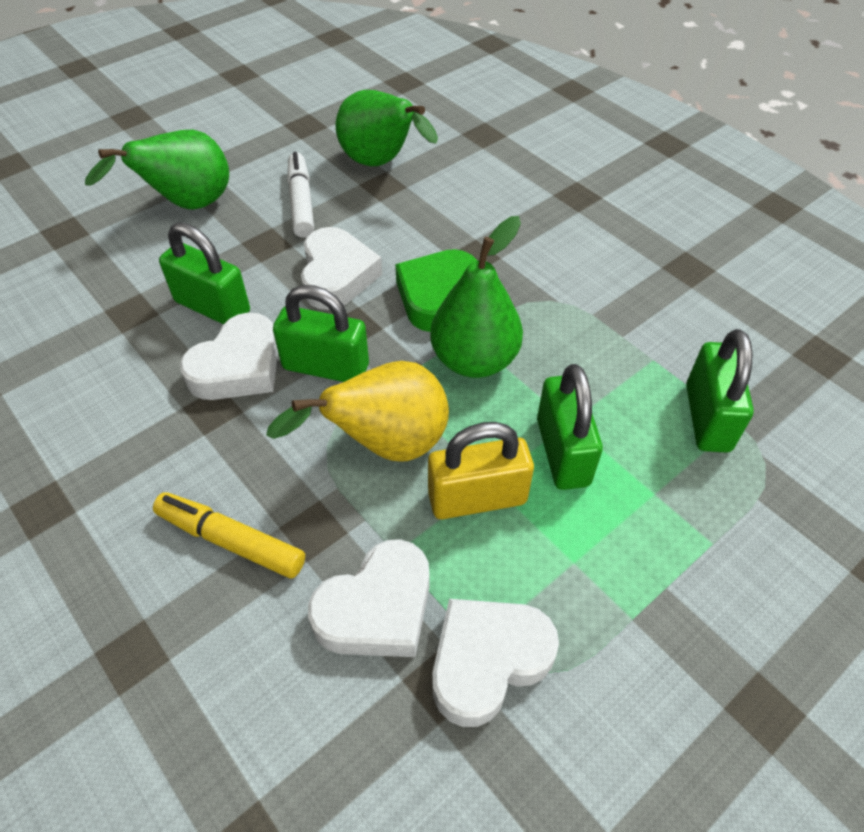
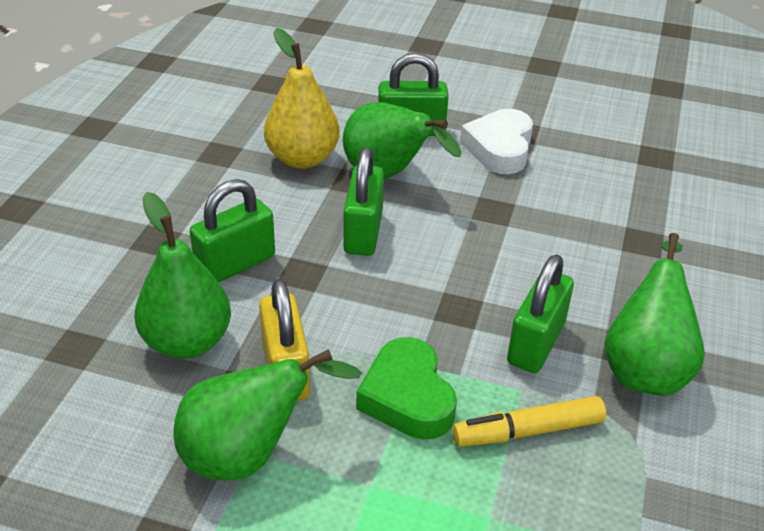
green pear: 3 -> 4
white heart: 4 -> 1
white marker: 1 -> 0

